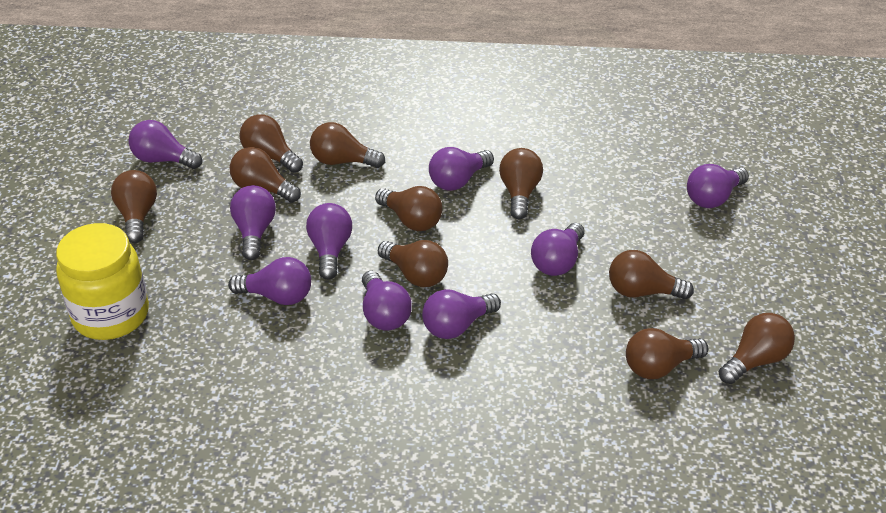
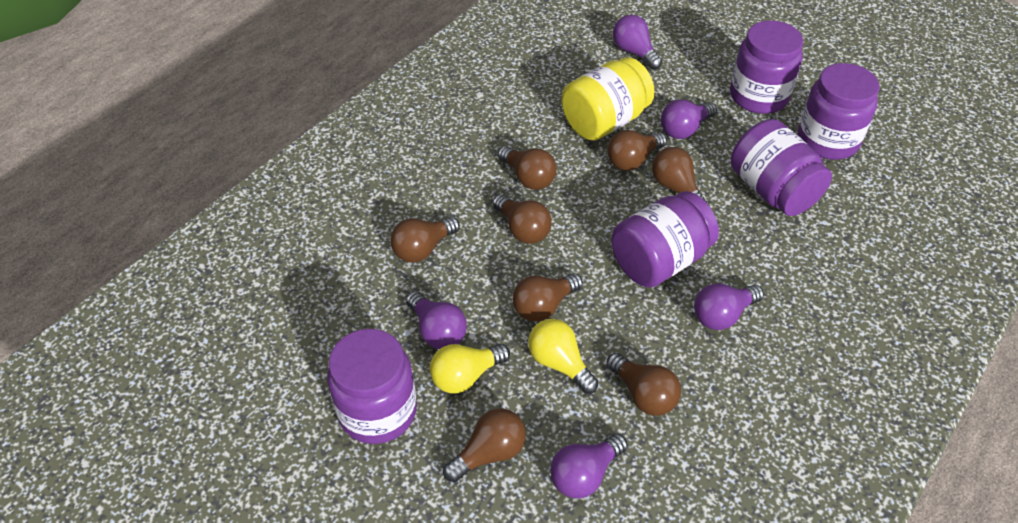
brown light bulb: 10 -> 8
purple jar: 0 -> 5
purple light bulb: 9 -> 5
yellow light bulb: 0 -> 2

